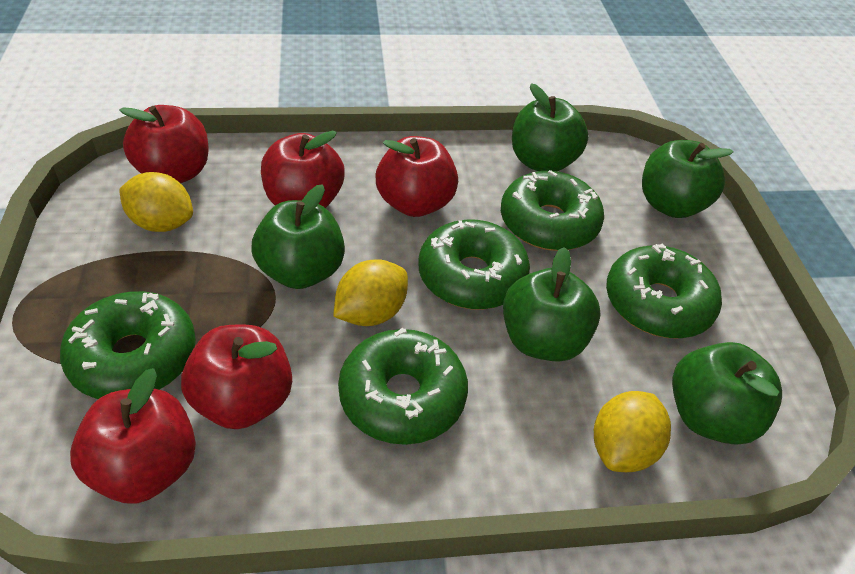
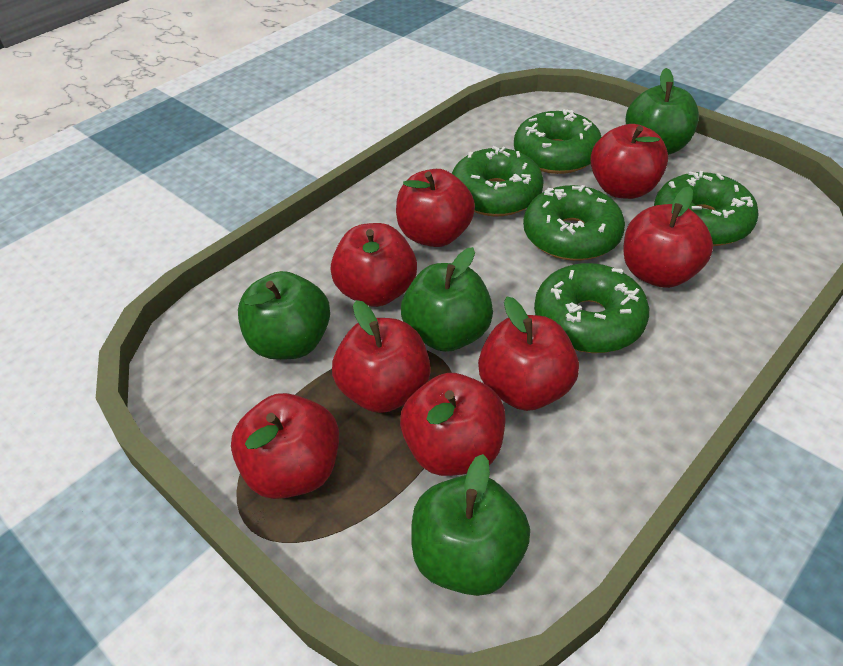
green apple: 5 -> 4
red apple: 5 -> 8
yellow lemon: 3 -> 0

